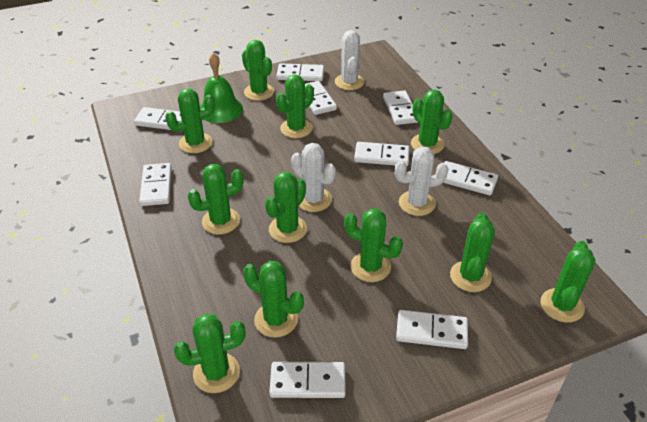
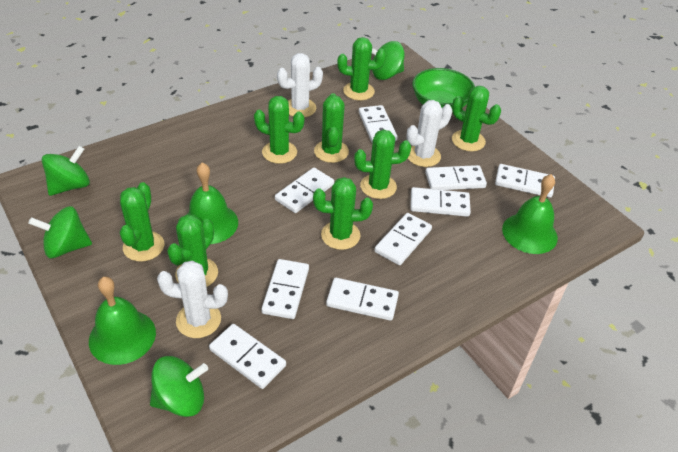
green bell: 1 -> 3
green bowl: 0 -> 1
green cactus: 11 -> 8
green spinning top: 0 -> 4

